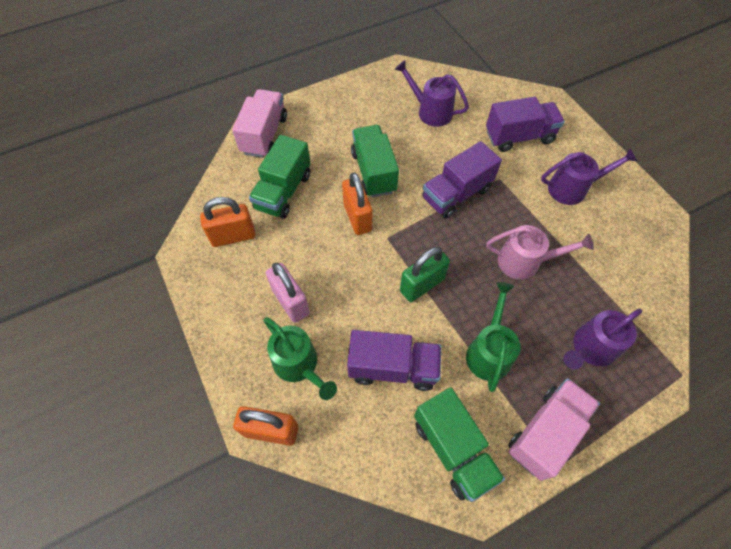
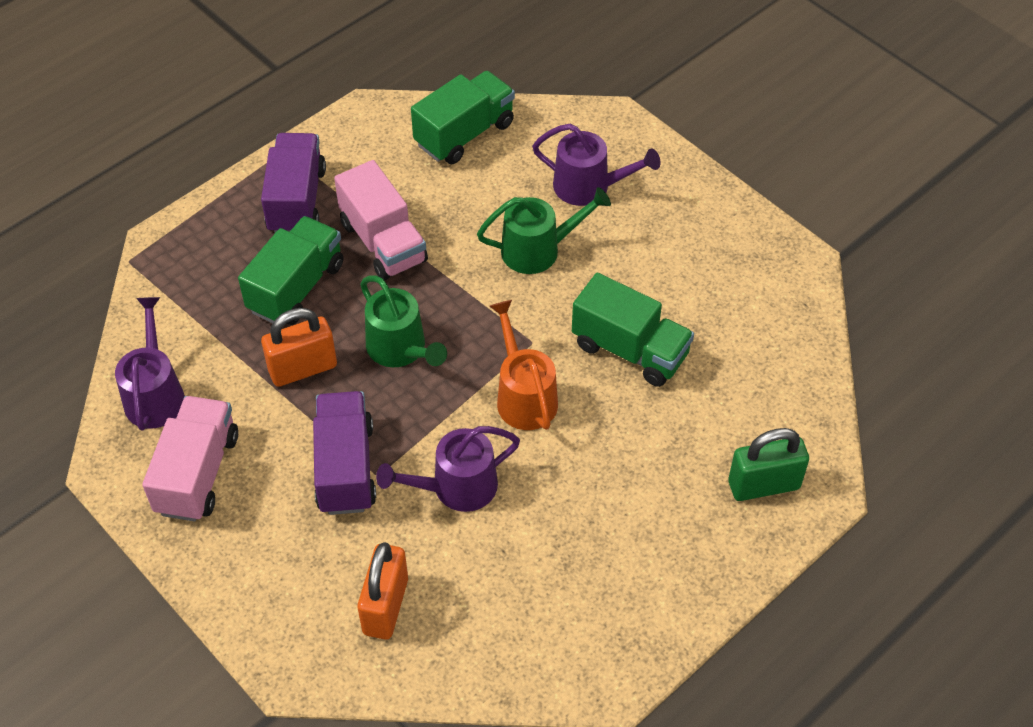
orange padlock: 3 -> 2
orange watering can: 0 -> 1
pink padlock: 1 -> 0
pink watering can: 1 -> 0
purple truck: 3 -> 2

